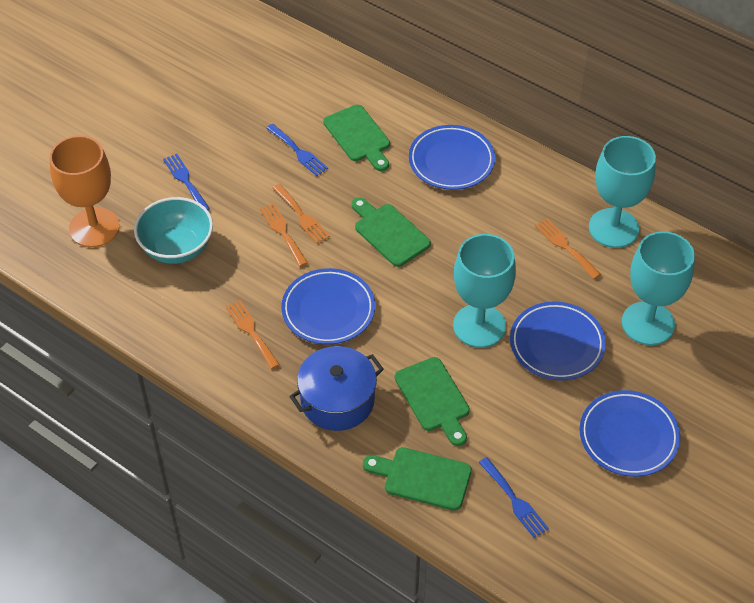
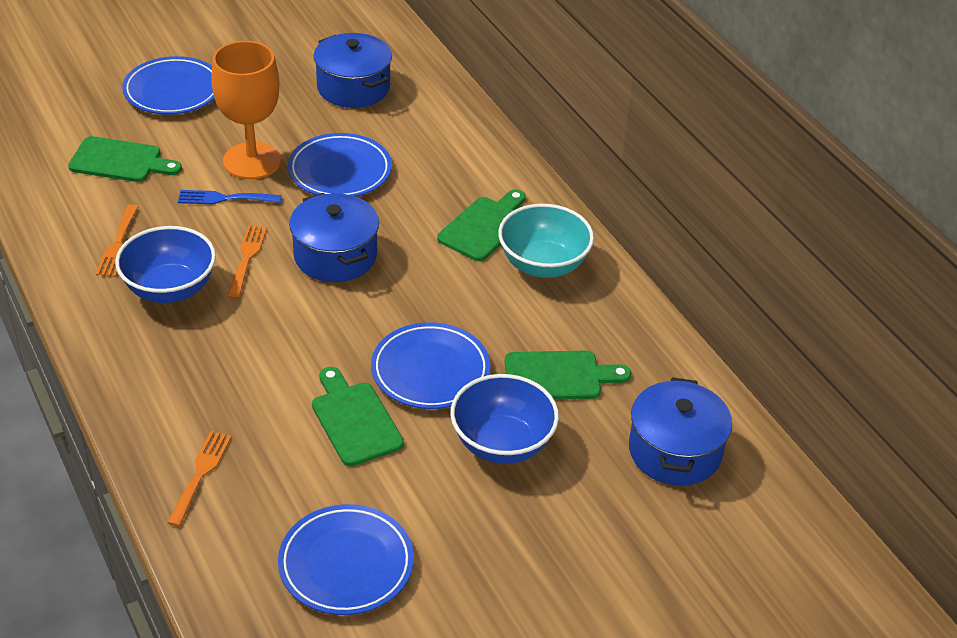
blue bowl: 0 -> 2
blue fork: 3 -> 1
blue pot: 1 -> 3
orange fork: 4 -> 3
turquoise goblet: 3 -> 0

